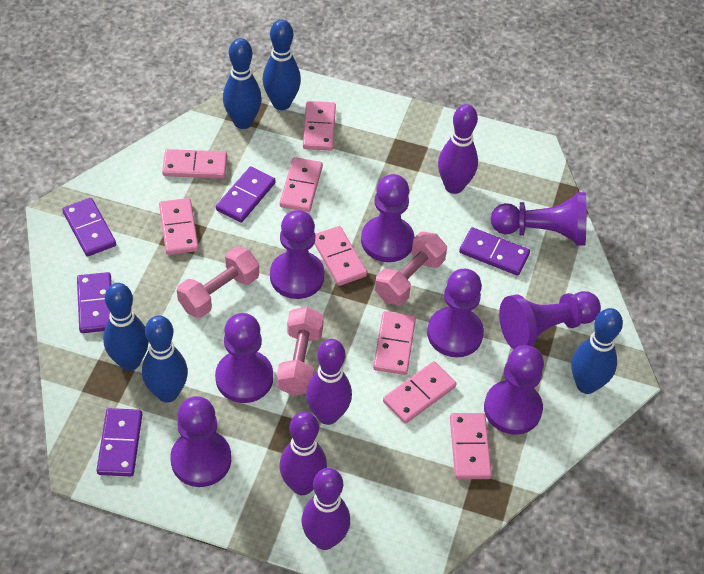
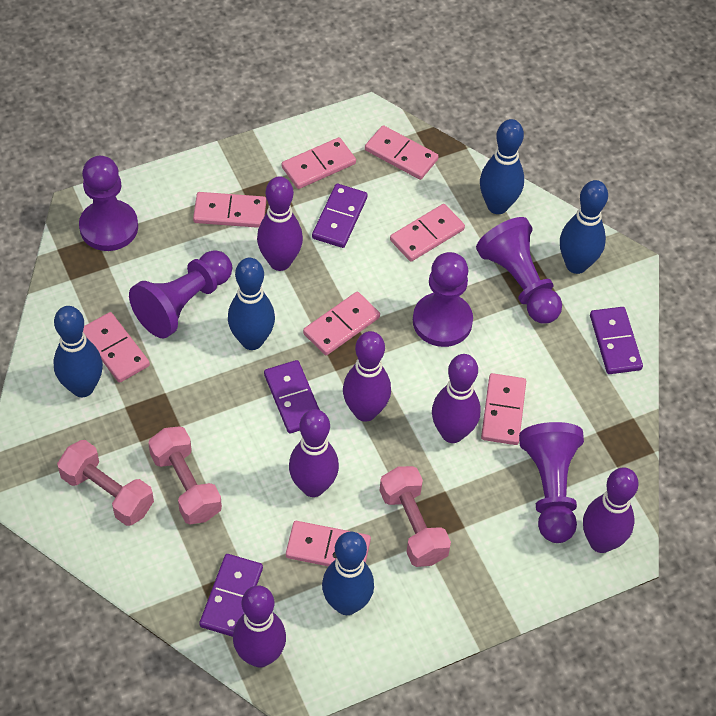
purple bowling pin: 4 -> 6
purple domino: 5 -> 4
purple pawn: 8 -> 5

